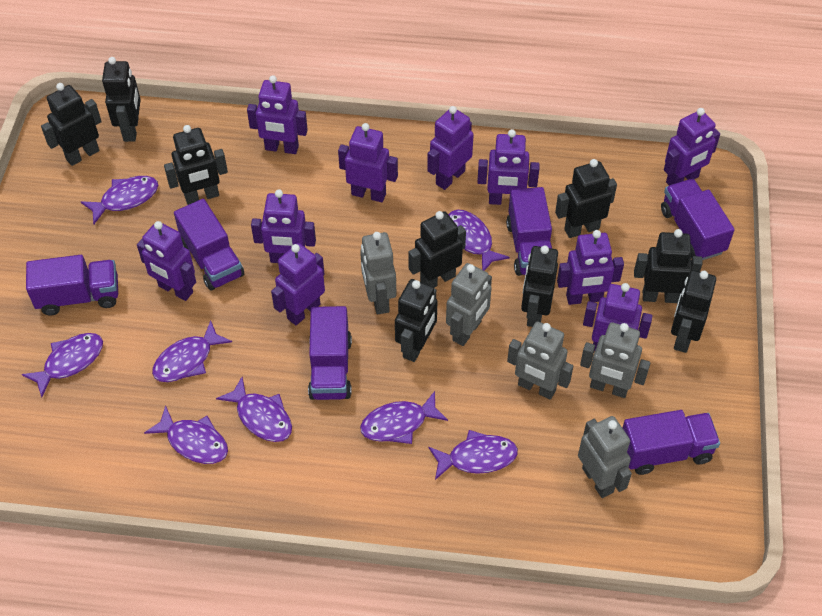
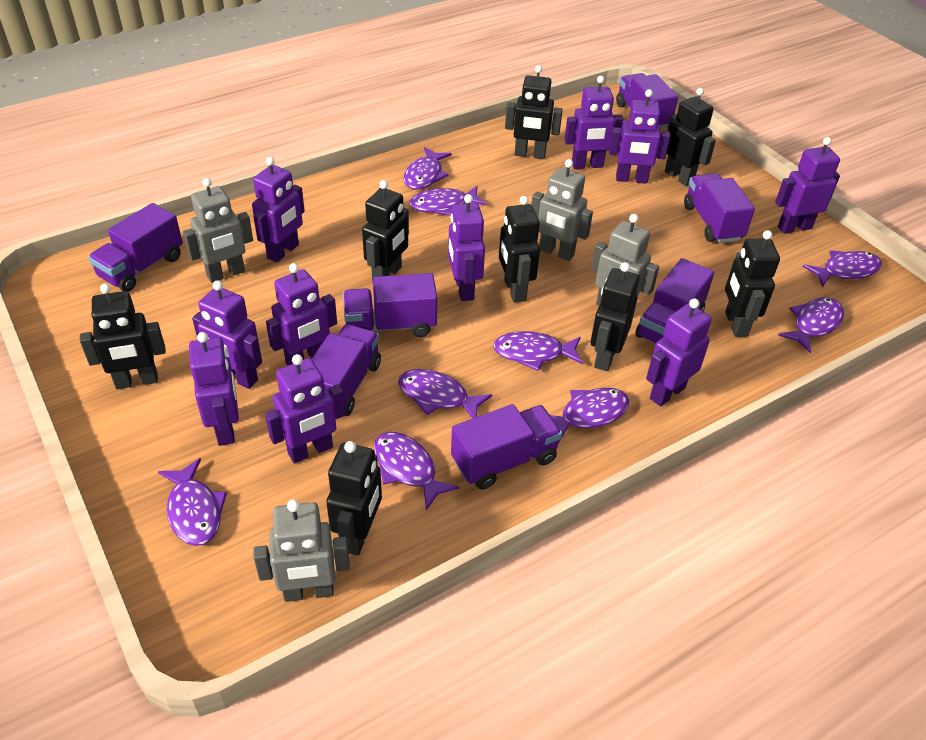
black robot: 9 -> 8
grey robot: 5 -> 4
purple fish: 8 -> 9
purple truck: 6 -> 7

